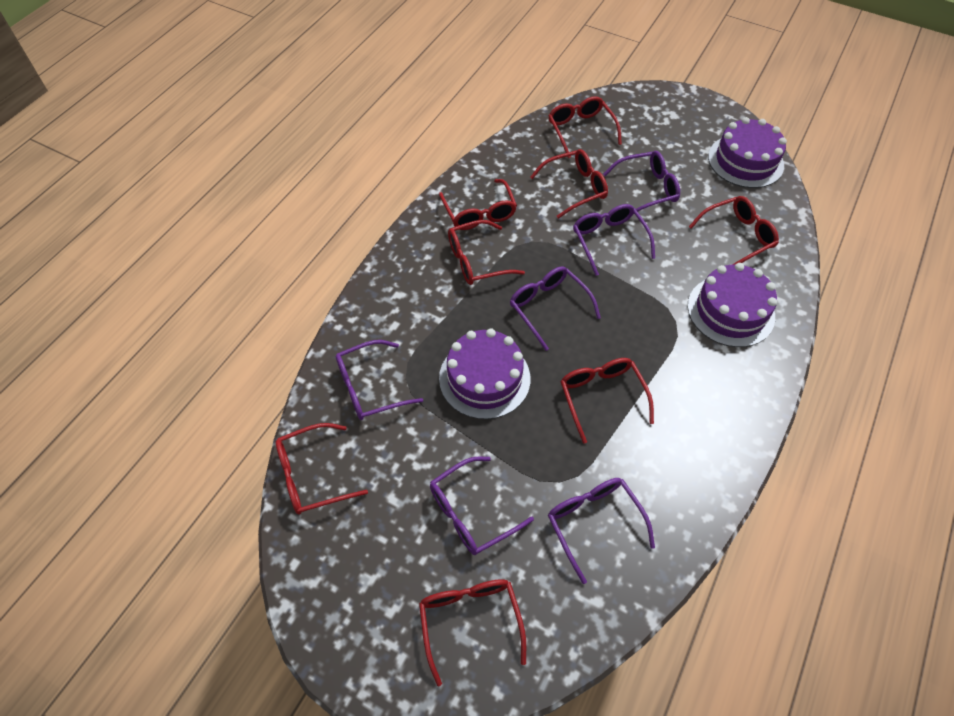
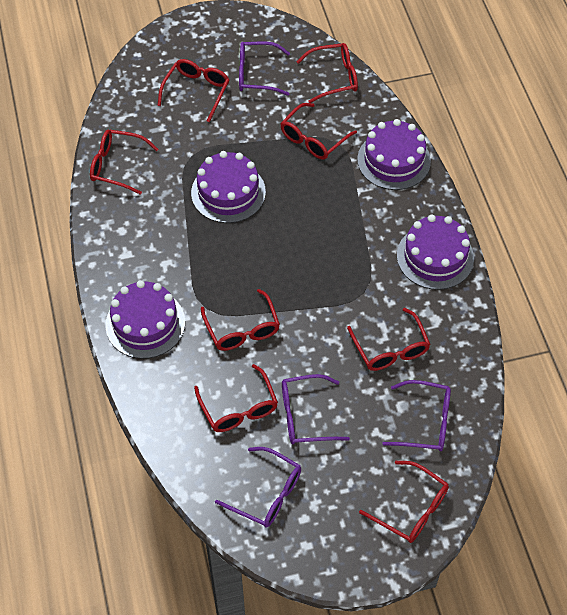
purple cake: 3 -> 4
purple glasses: 6 -> 4

